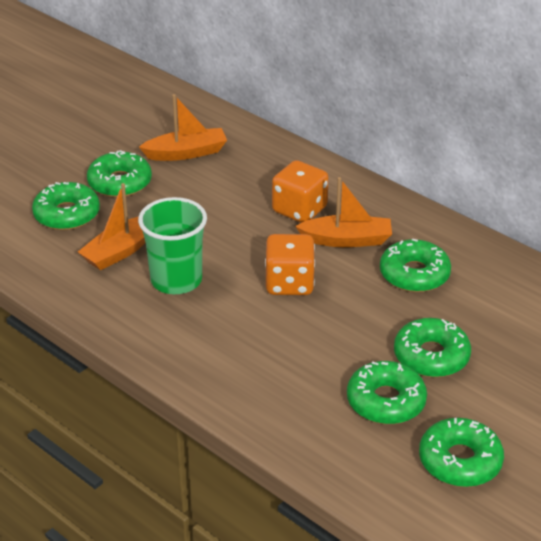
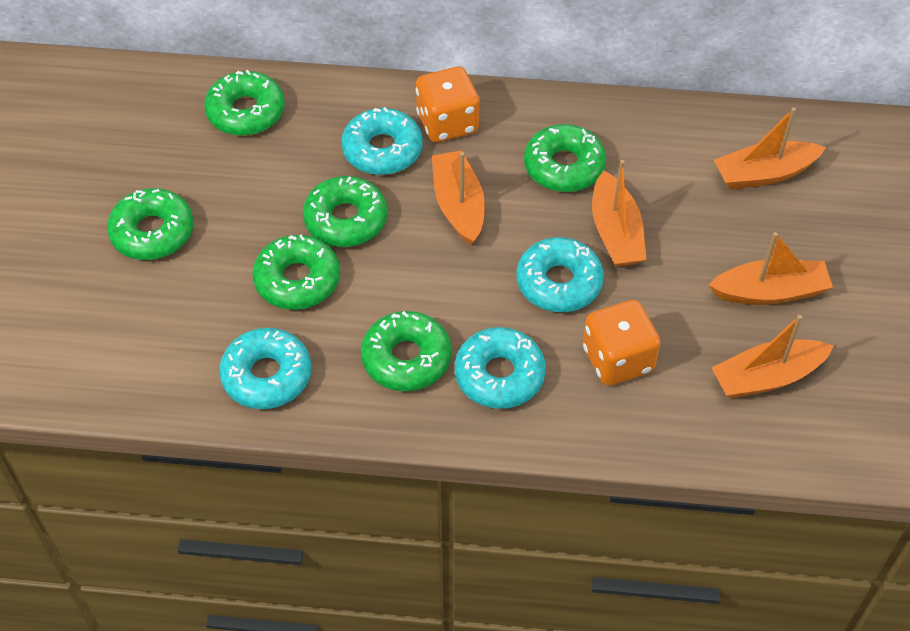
green cup: 1 -> 0
orange boat: 3 -> 5
turquoise donut: 0 -> 4

